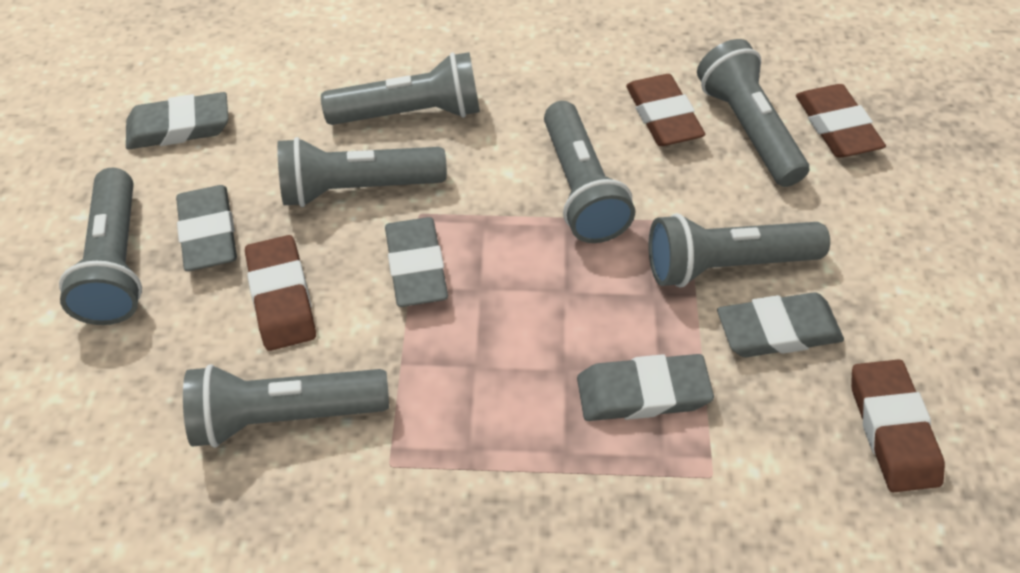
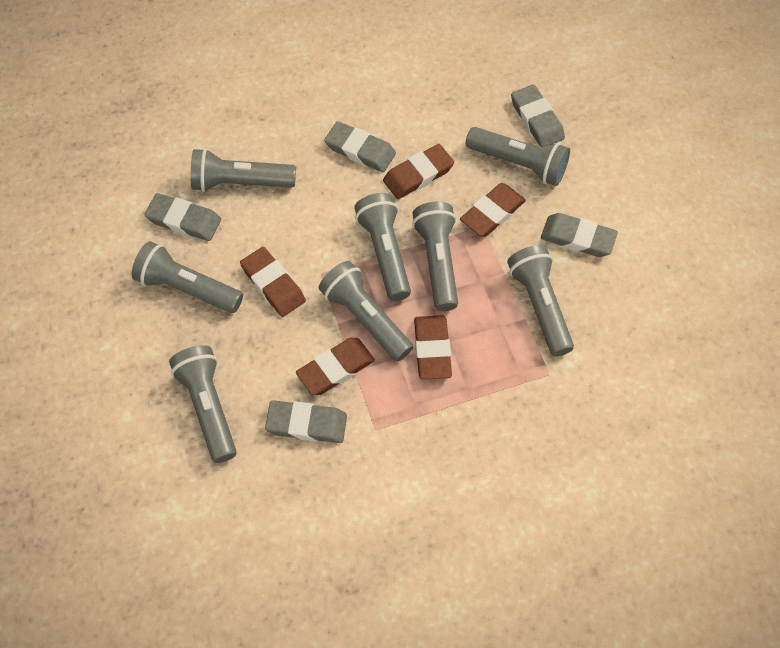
brown eraser: 4 -> 5
grey flashlight: 7 -> 8

